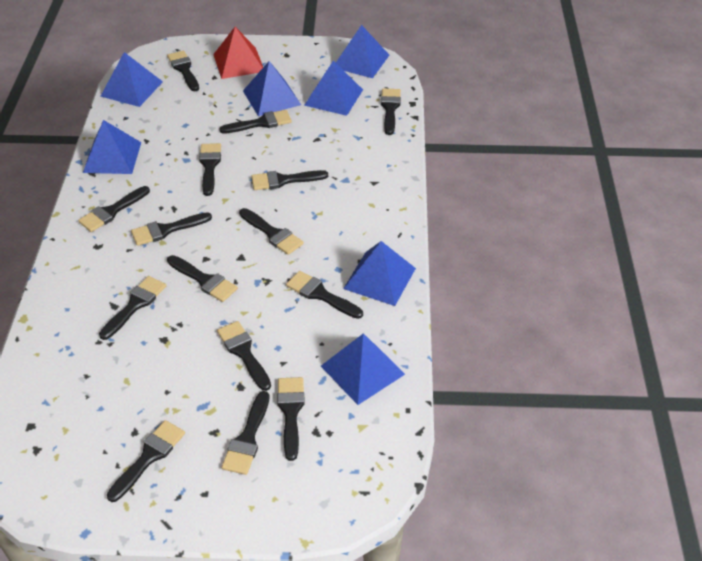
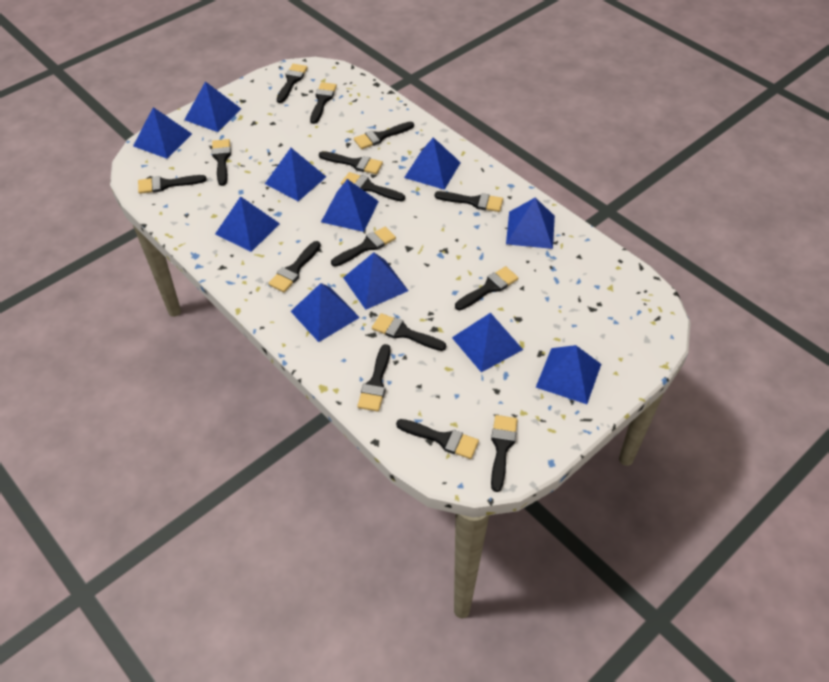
blue pyramid: 7 -> 11
red pyramid: 1 -> 0

